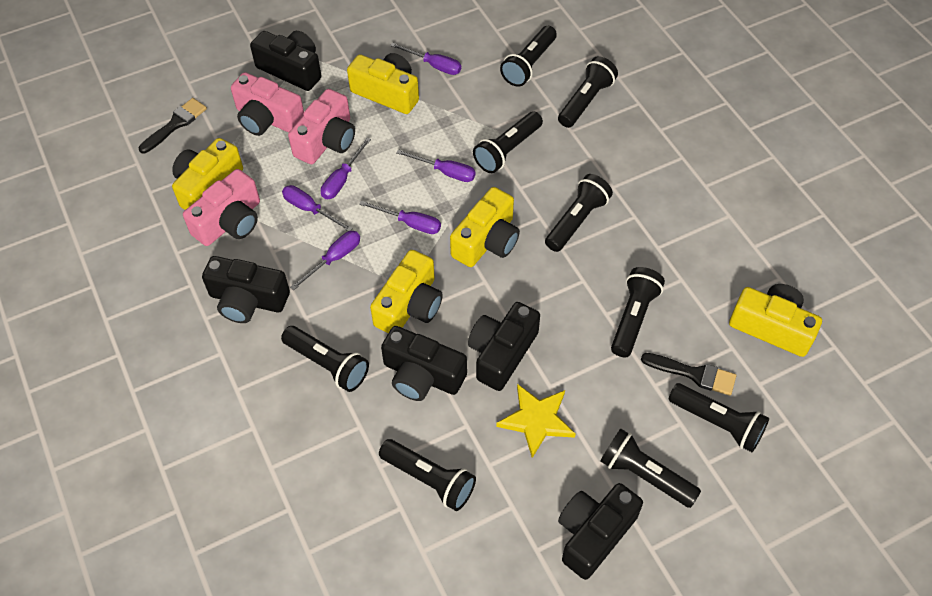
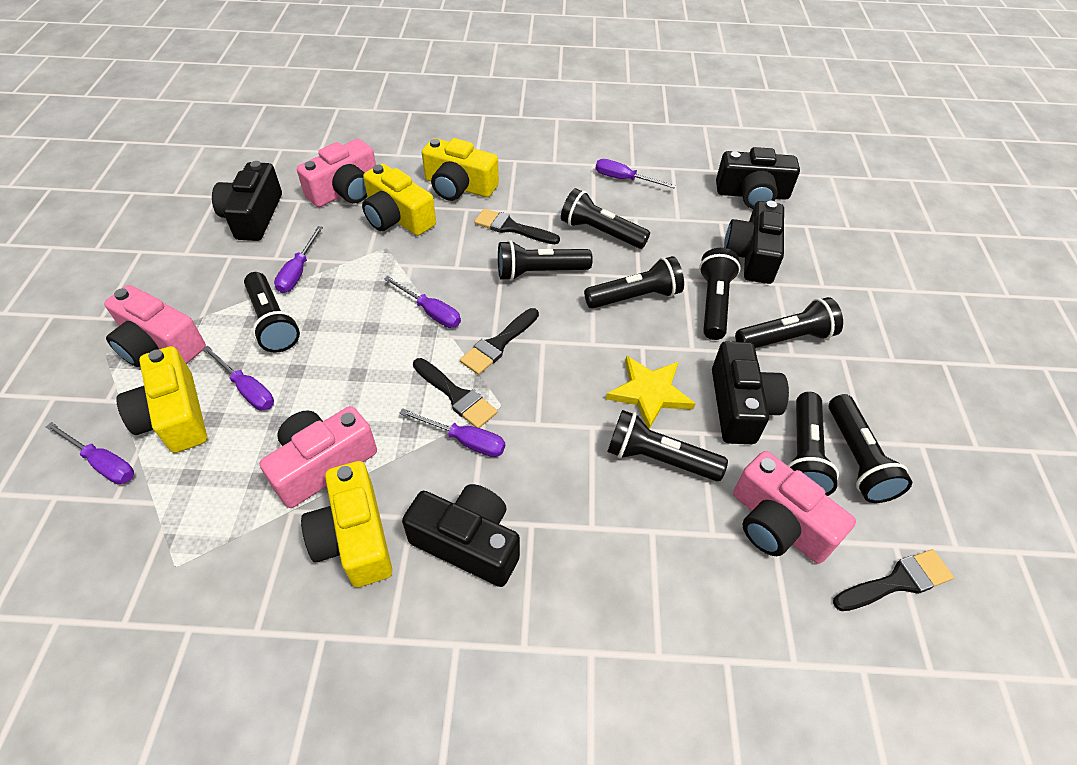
black brush: 2 -> 4
pink camera: 3 -> 4
yellow camera: 5 -> 4

